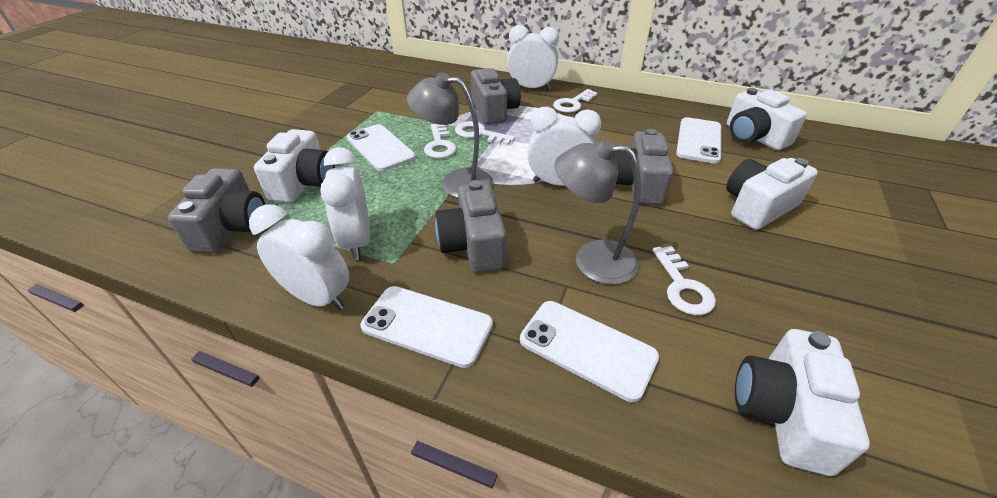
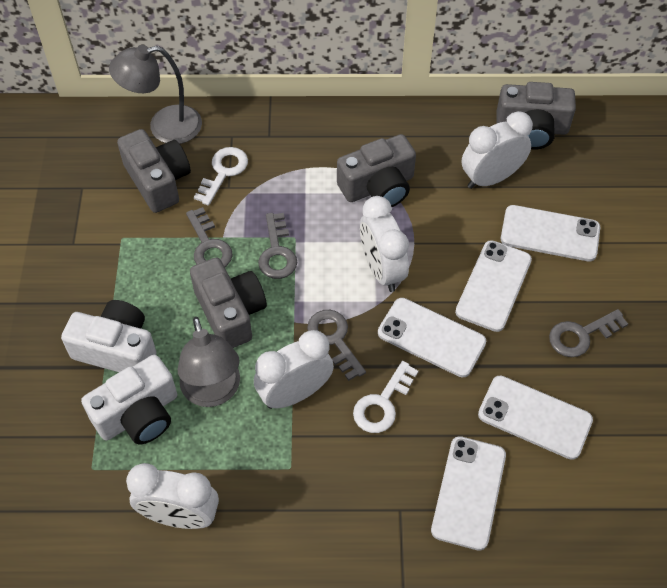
grey key: 0 -> 4
white camera: 4 -> 2
white key: 4 -> 2
white phone: 4 -> 5

